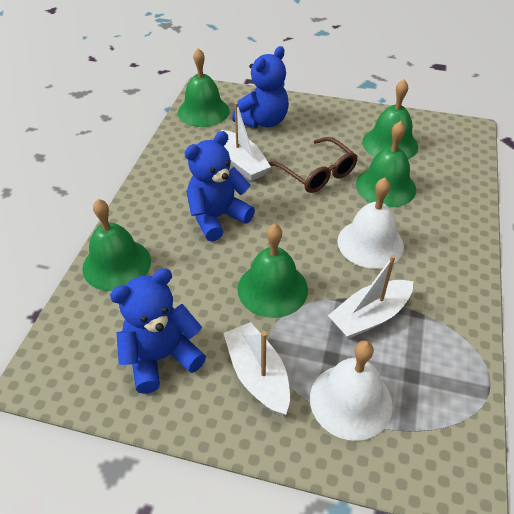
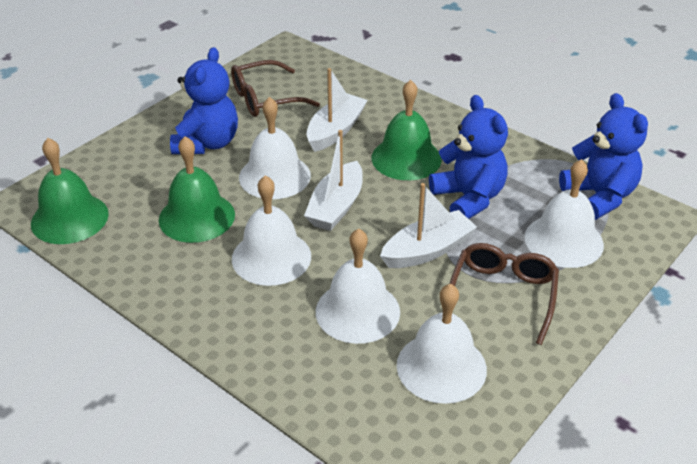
brown glasses: 1 -> 2
green bell: 5 -> 3
white bell: 2 -> 5

